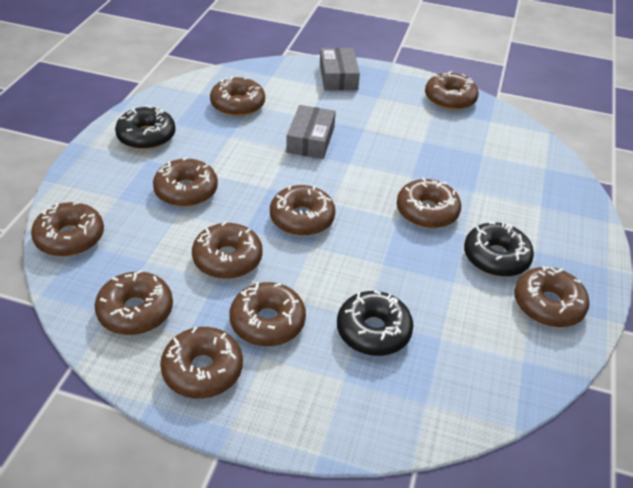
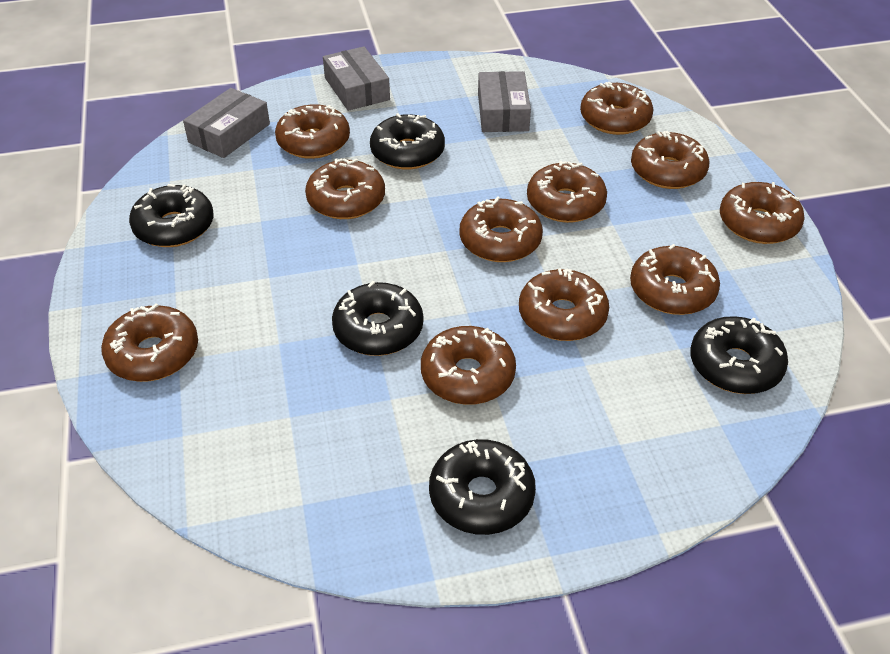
black donut: 3 -> 5
grey box: 2 -> 3

